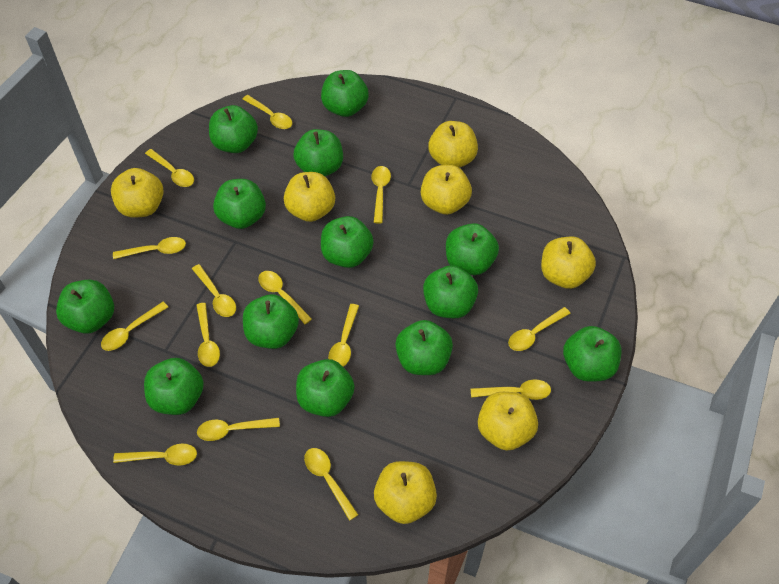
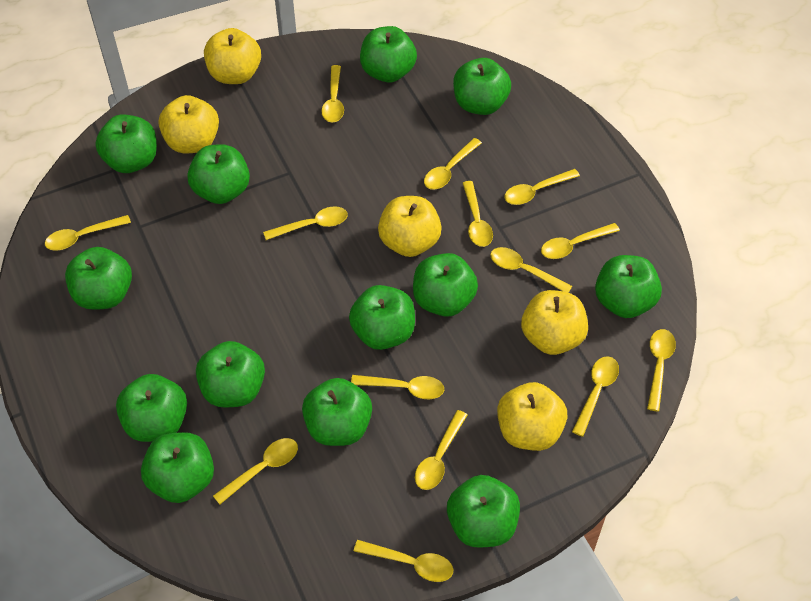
yellow apple: 7 -> 5

